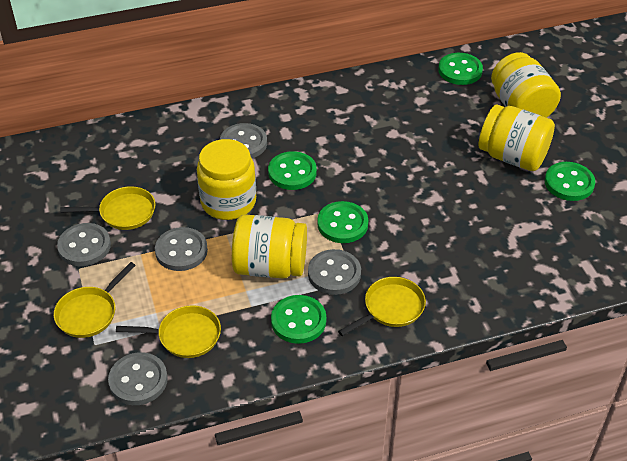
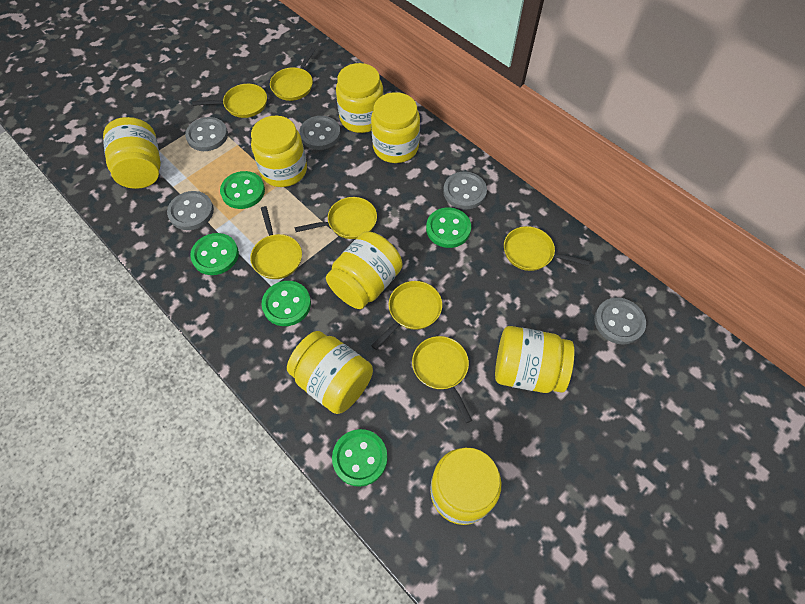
yellow jar: 4 -> 8
yellow pan: 4 -> 7

